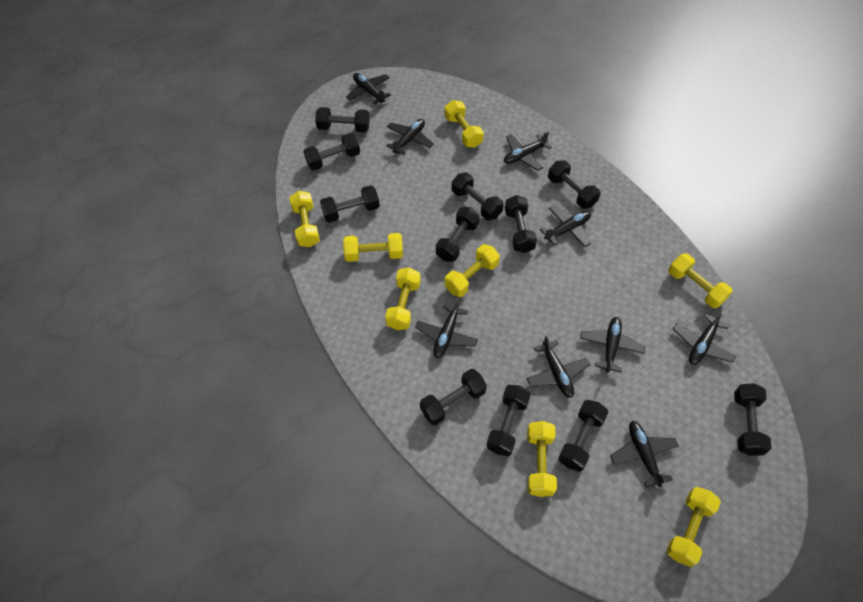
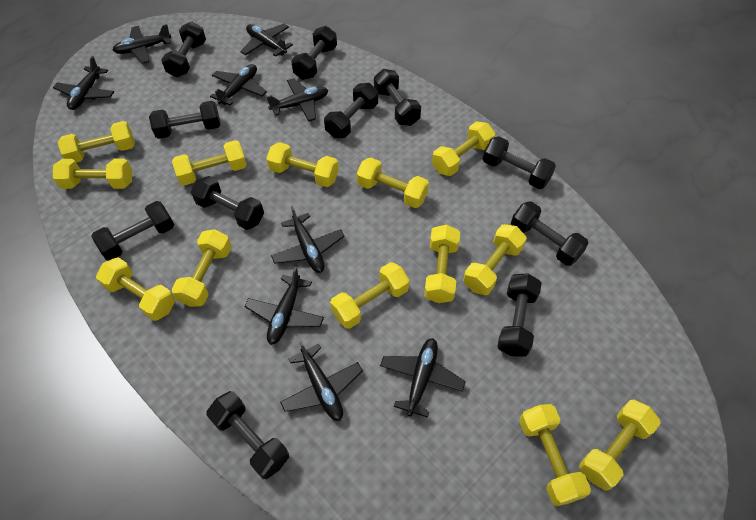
yellow dumbbell: 8 -> 13

